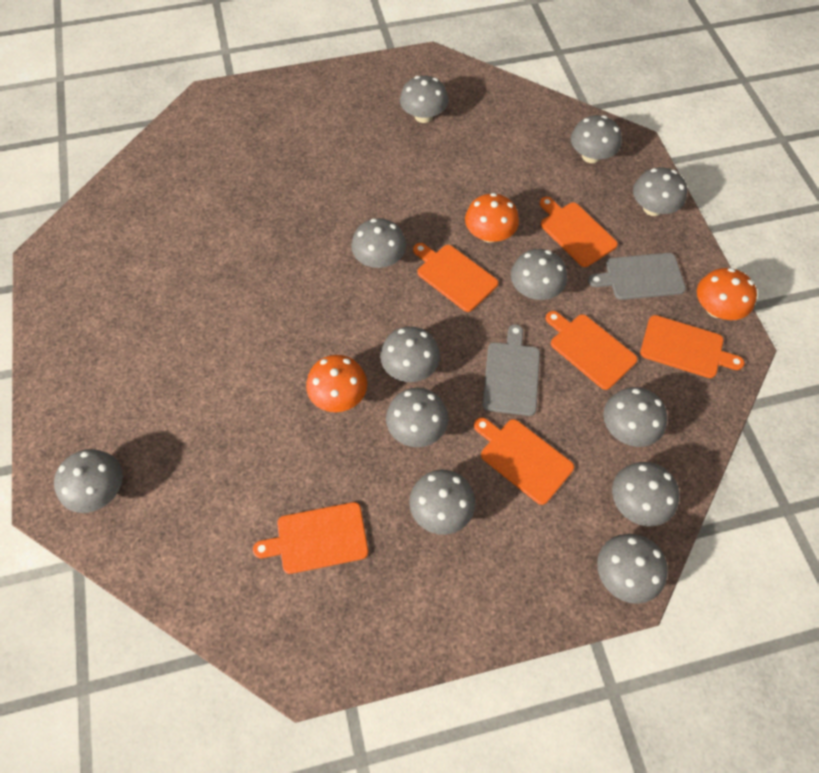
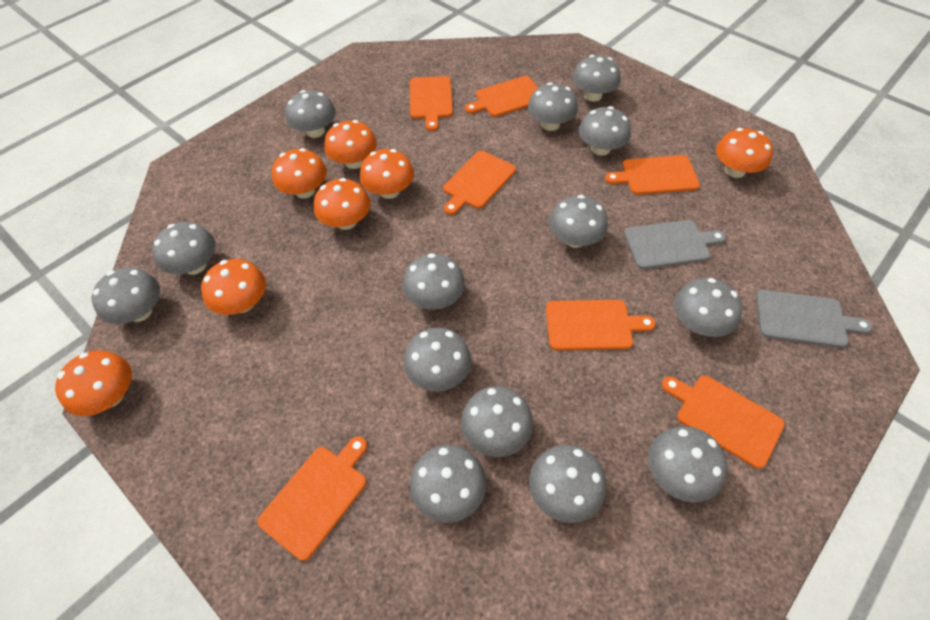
grey mushroom: 12 -> 14
orange cutting board: 6 -> 7
orange mushroom: 3 -> 7

